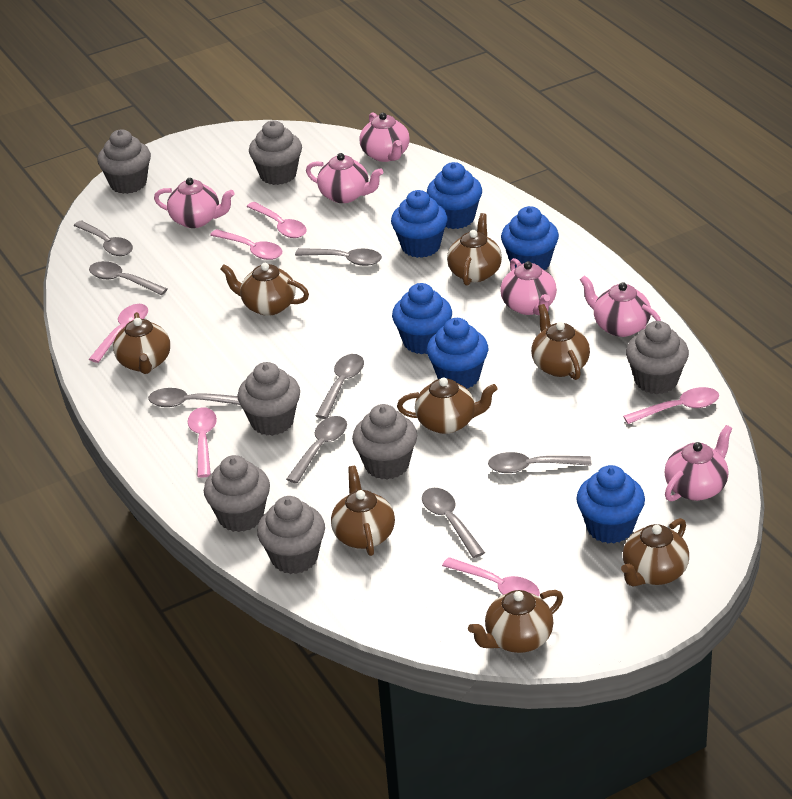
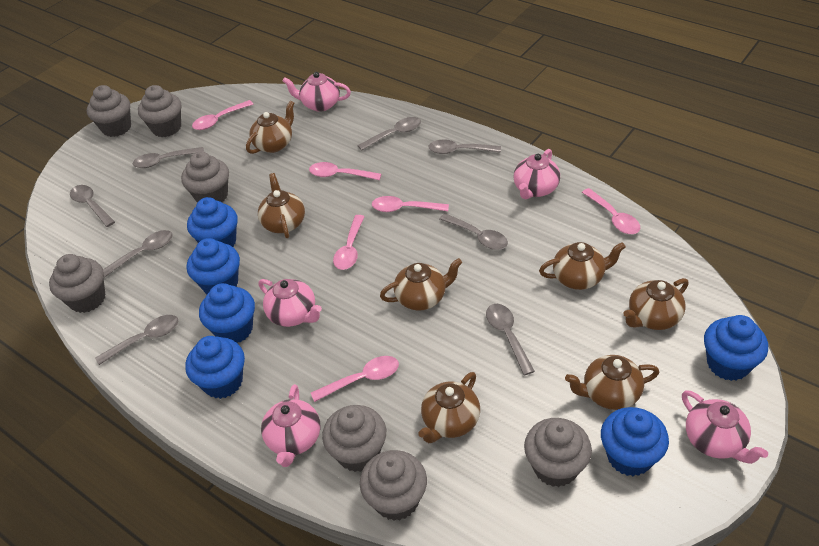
brown teapot: 8 -> 7
pink teapot: 6 -> 5

